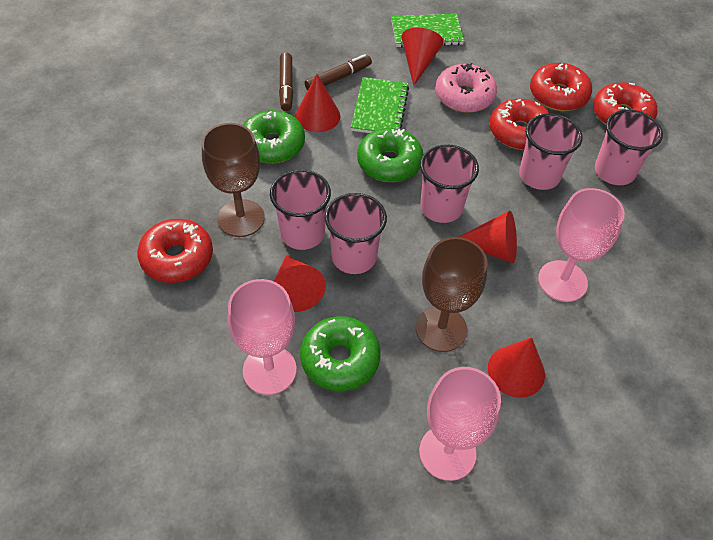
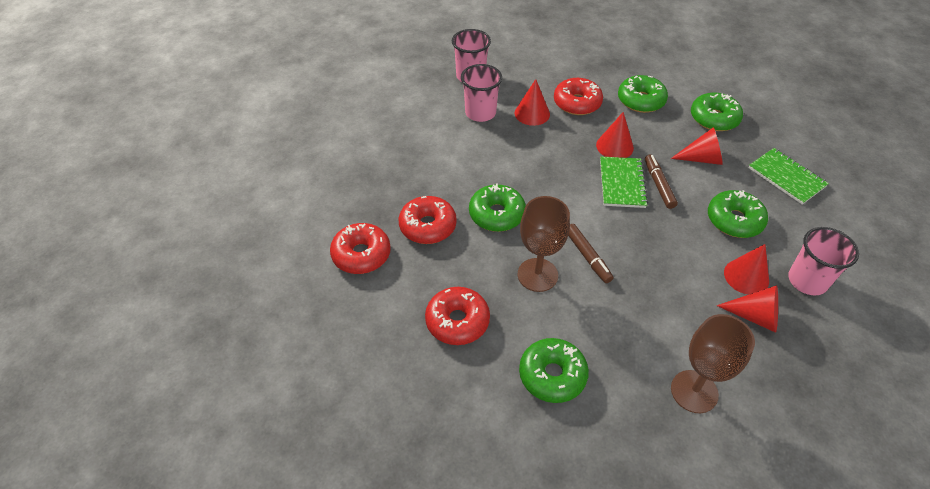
green donut: 3 -> 5
pink cup: 5 -> 3
pink donut: 1 -> 0
pink goblet: 3 -> 0

